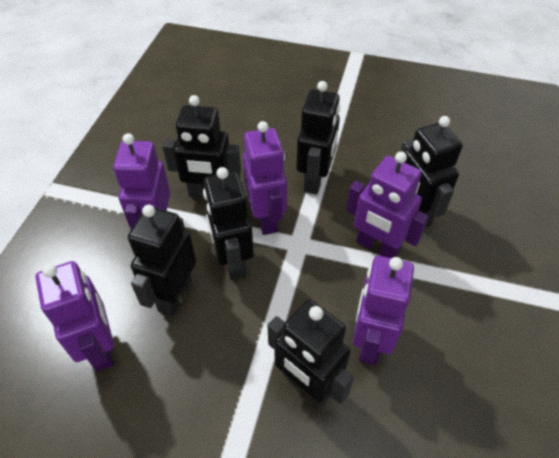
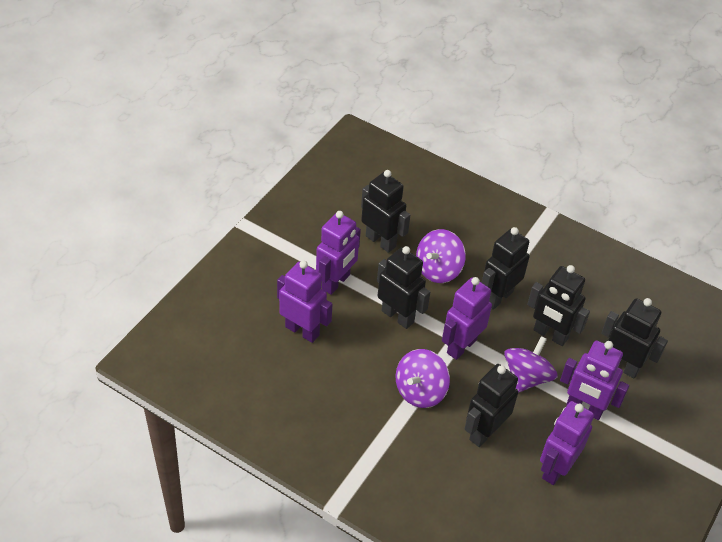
purple spinning top: 0 -> 3

